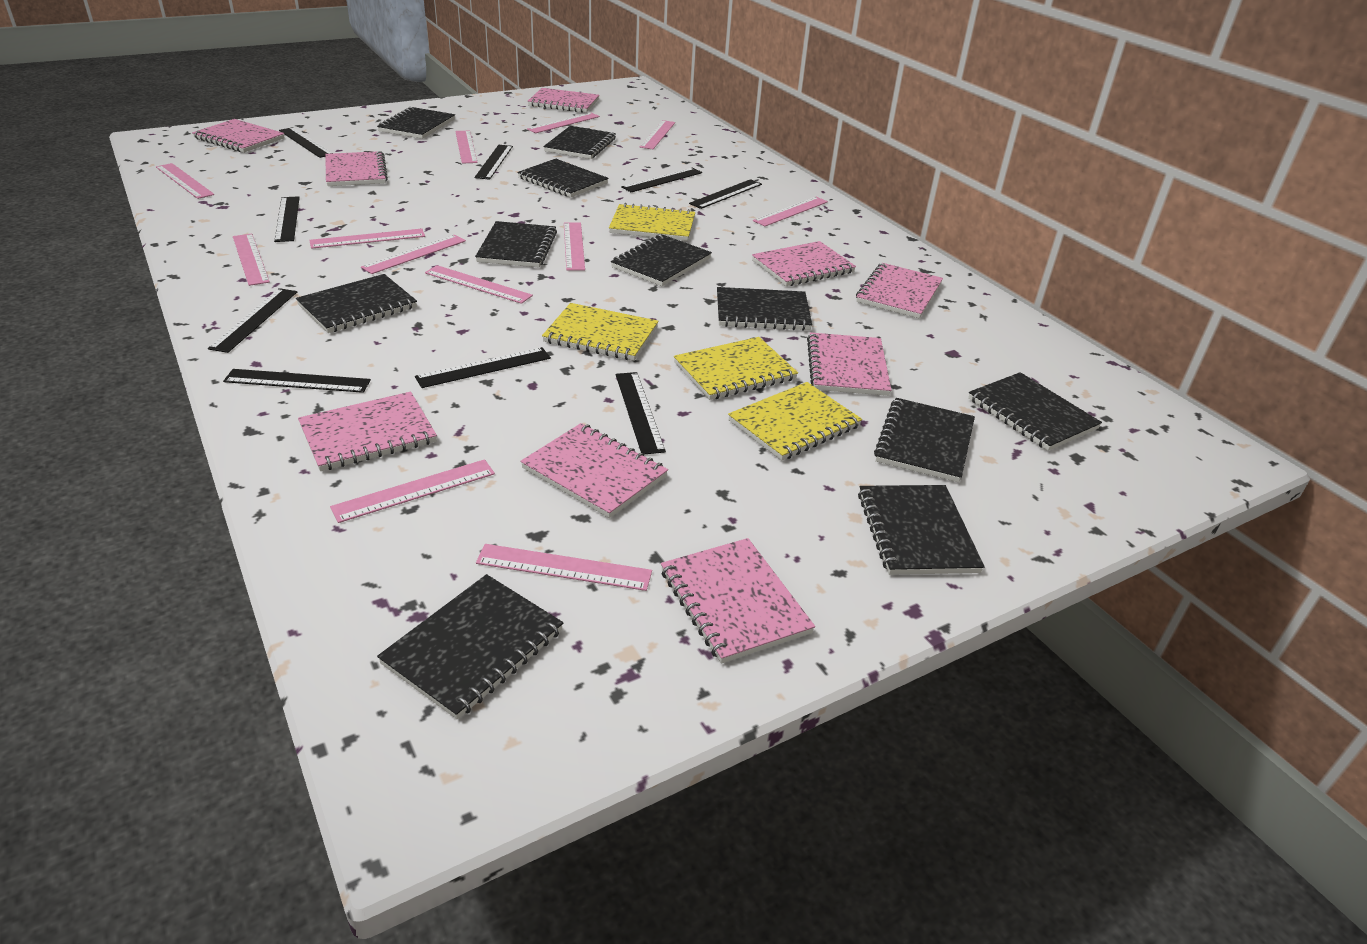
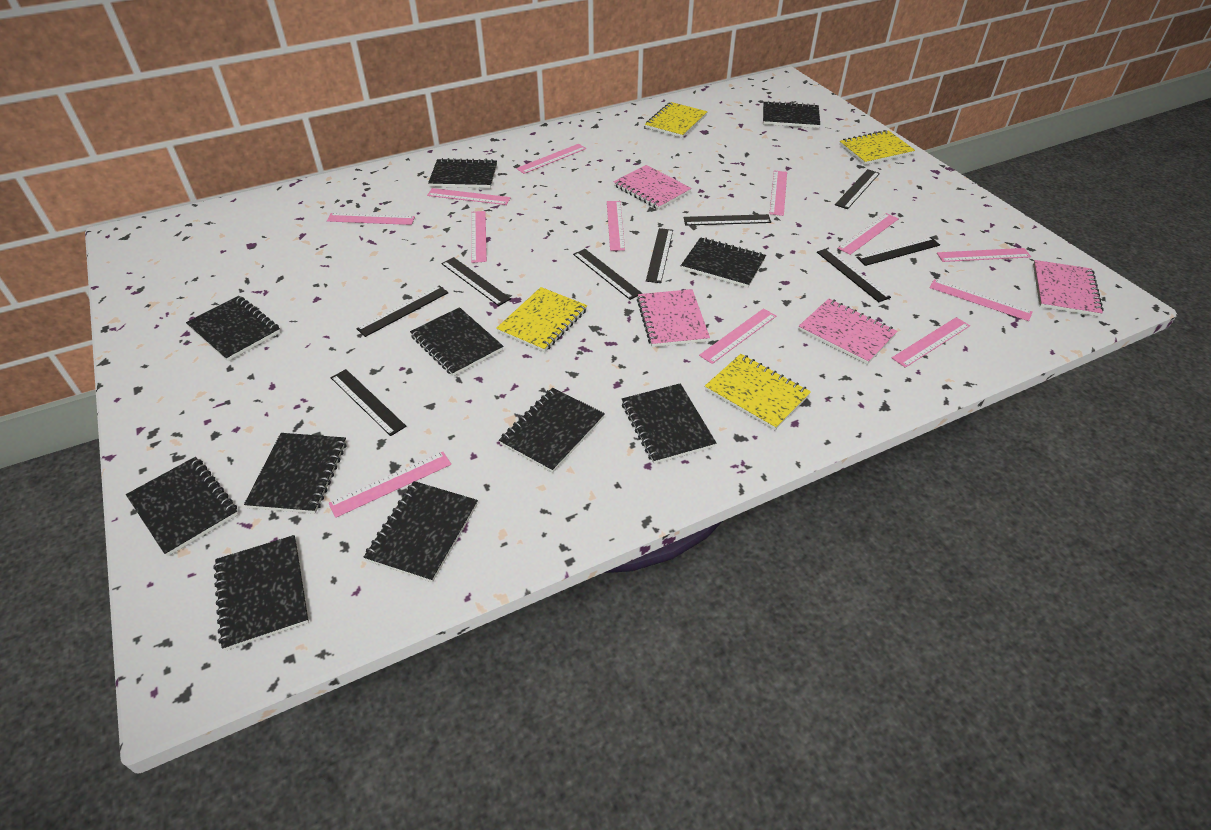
pink notebook: 9 -> 4

